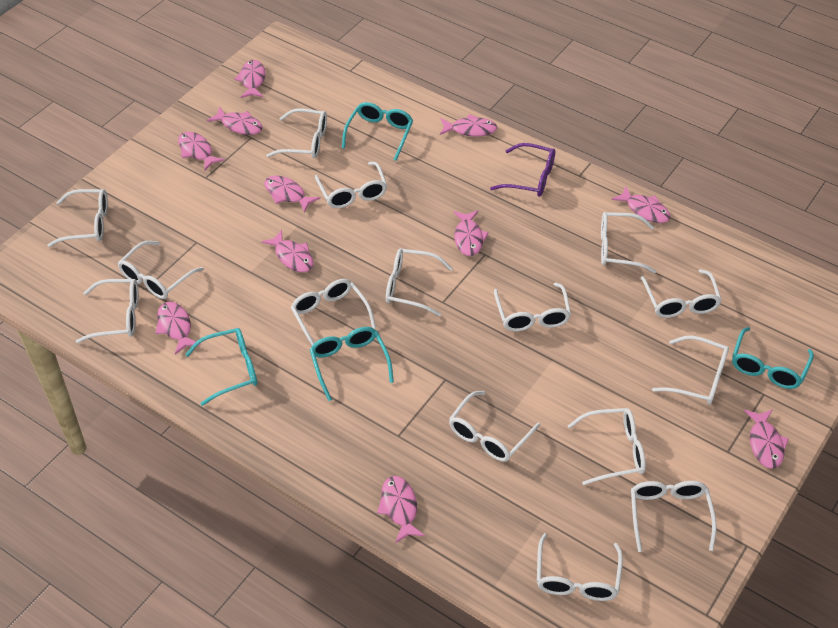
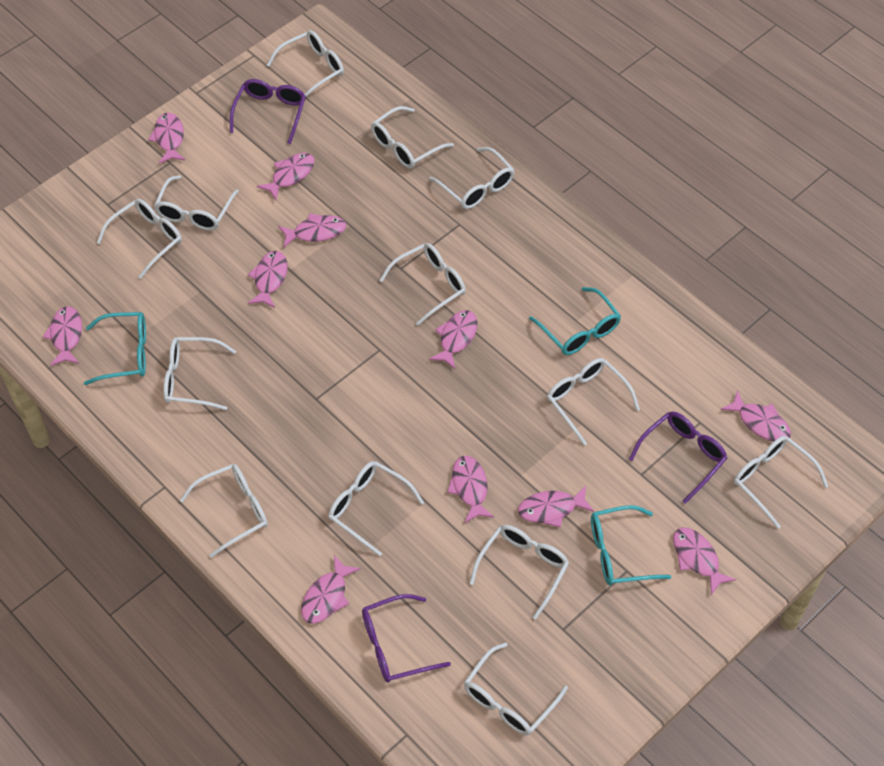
purple glasses: 1 -> 3
turquoise glasses: 4 -> 3
white glasses: 15 -> 13

